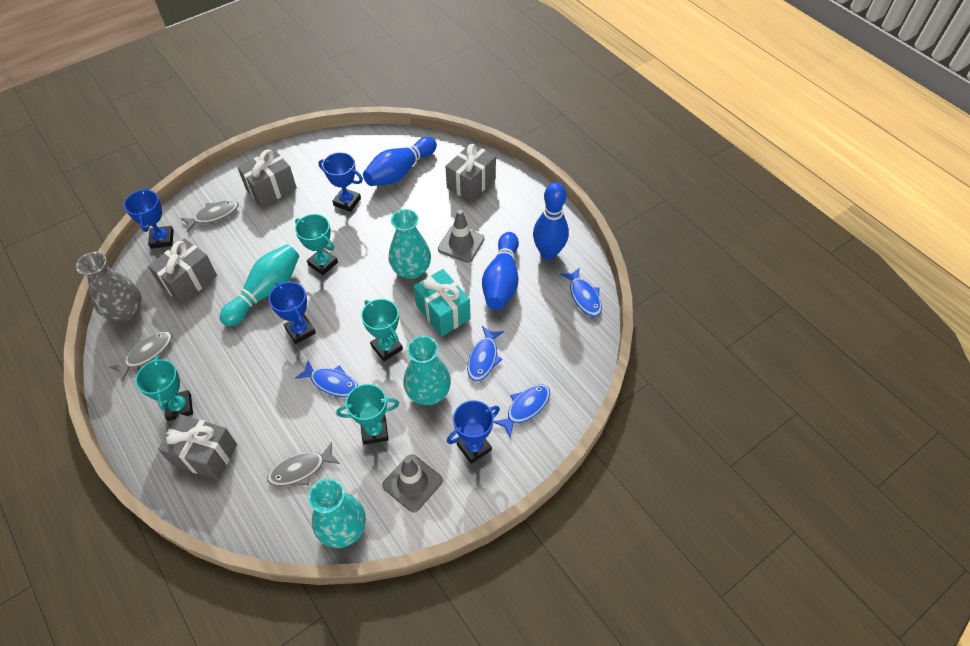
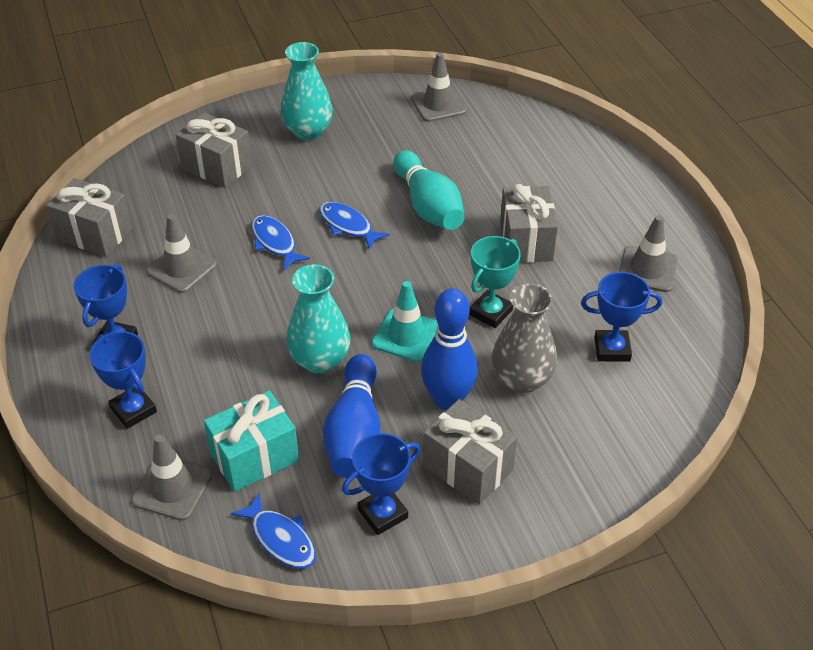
blue bowling pin: 3 -> 2
blue fish: 4 -> 3
grey fish: 3 -> 0
grey traffic cone: 2 -> 4
turquoise traffic cone: 0 -> 1
turquoise trophy: 4 -> 1
turquoise vase: 3 -> 2

